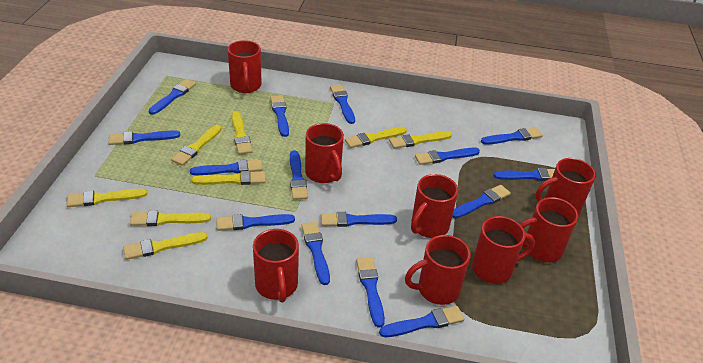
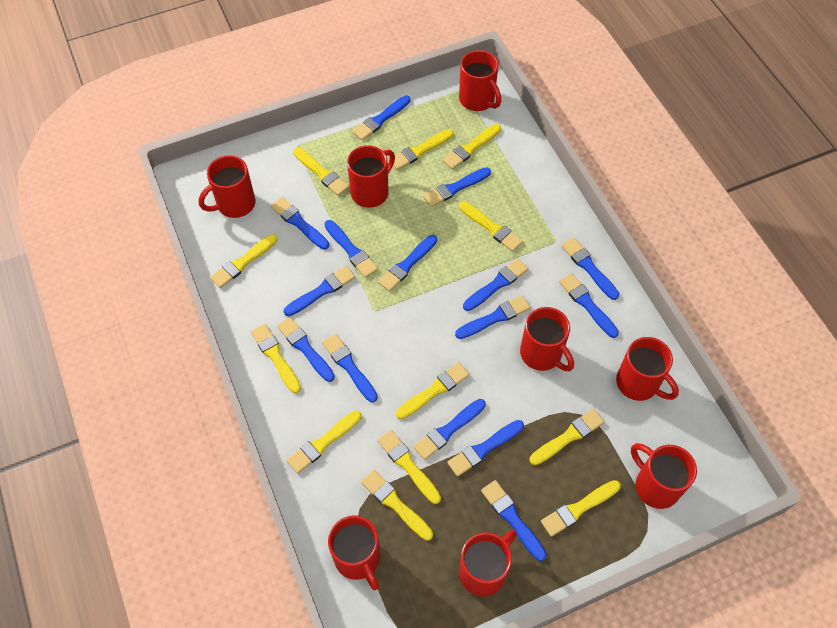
yellow brush: 8 -> 12

